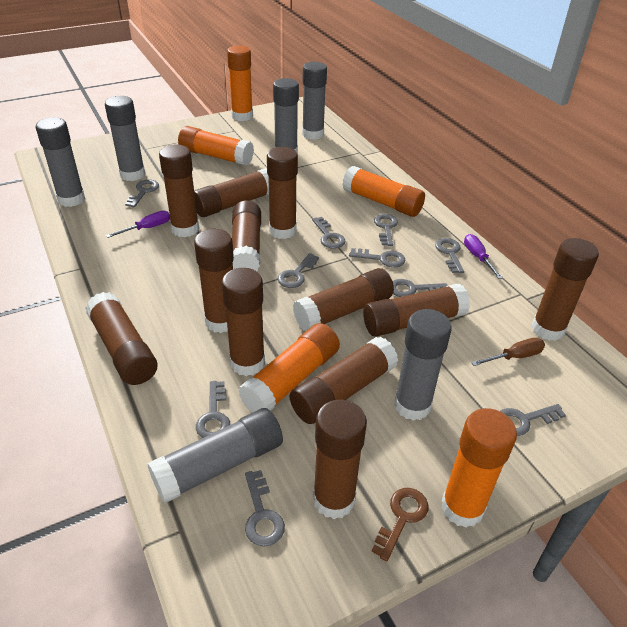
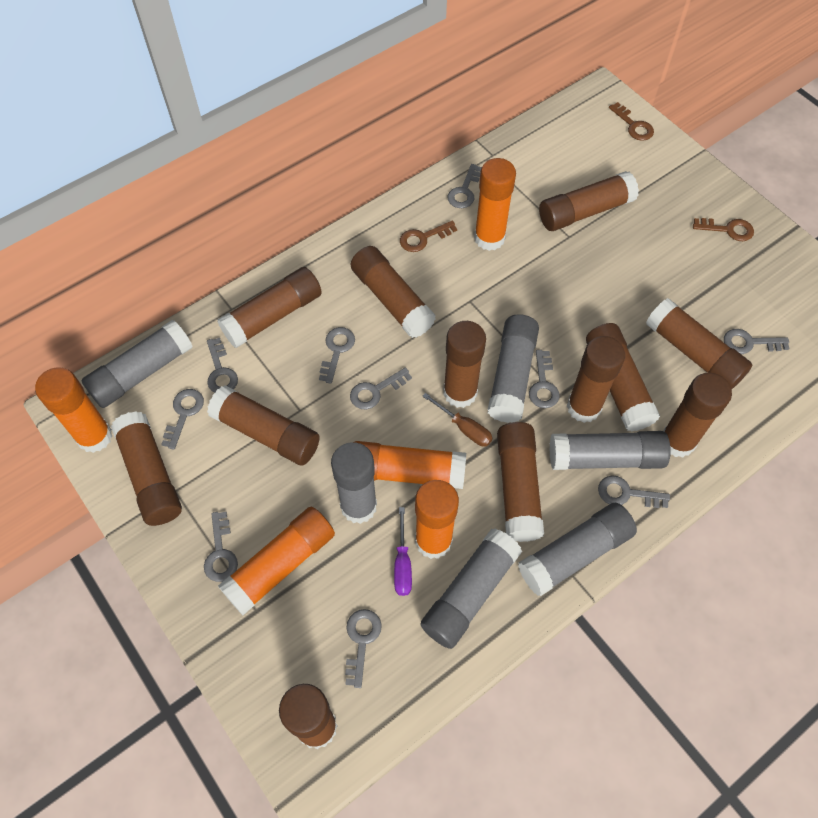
brown key: 1 -> 3
purple screwdriver: 2 -> 1

